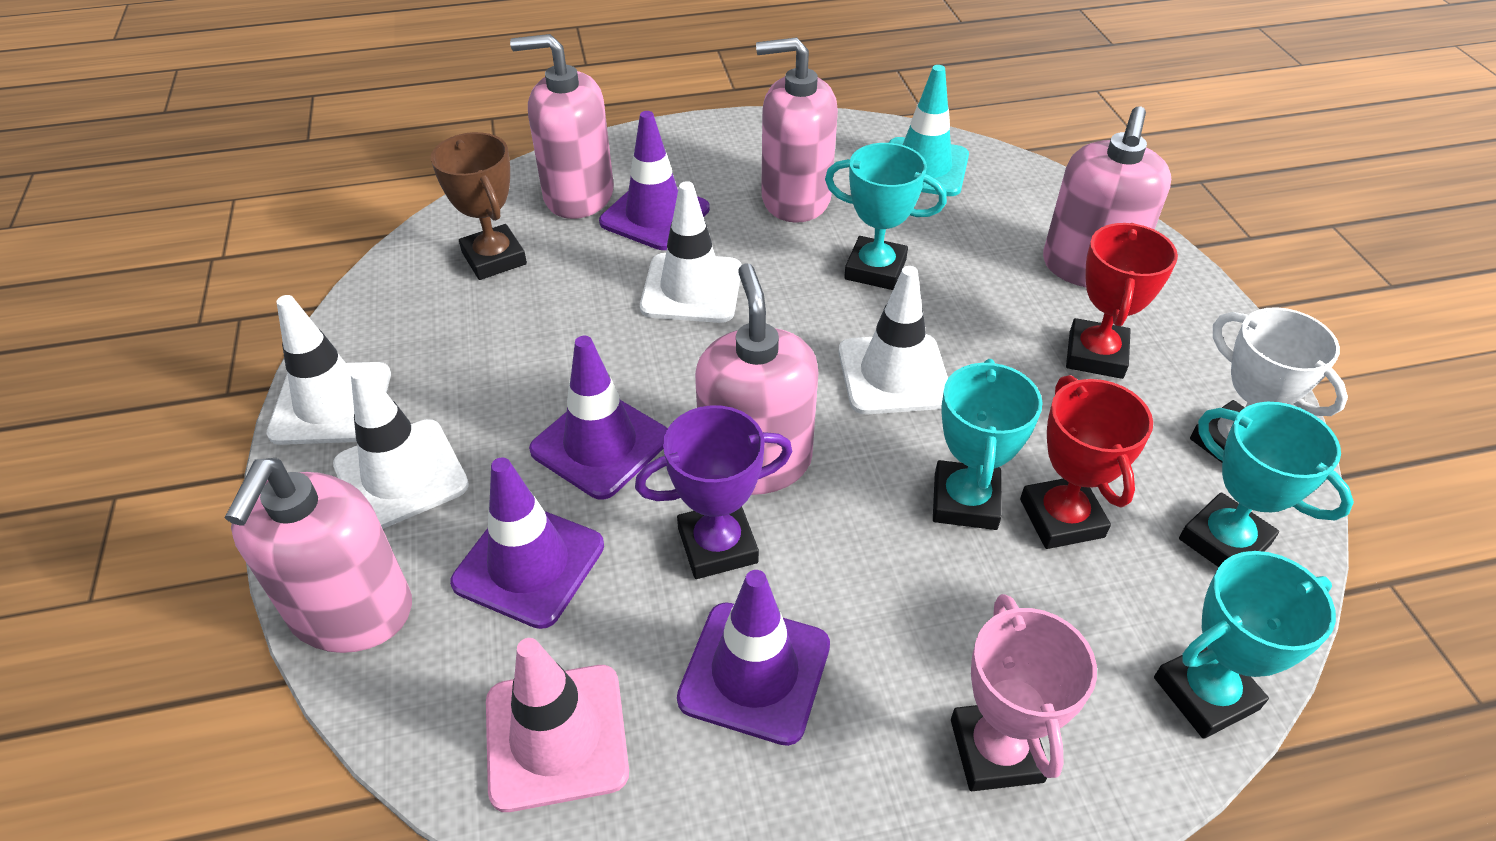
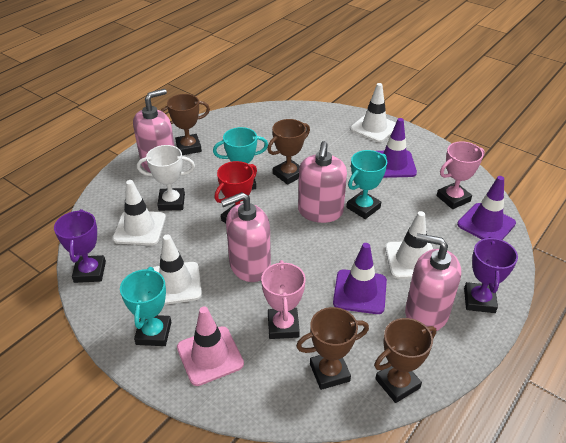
brown trophy: 1 -> 4
pink soap dispenser: 5 -> 4
pink trophy: 1 -> 2
purple traffic cone: 4 -> 3
purple trophy: 1 -> 2
red trophy: 2 -> 1
turquoise traffic cone: 1 -> 0
turquoise trophy: 4 -> 3

